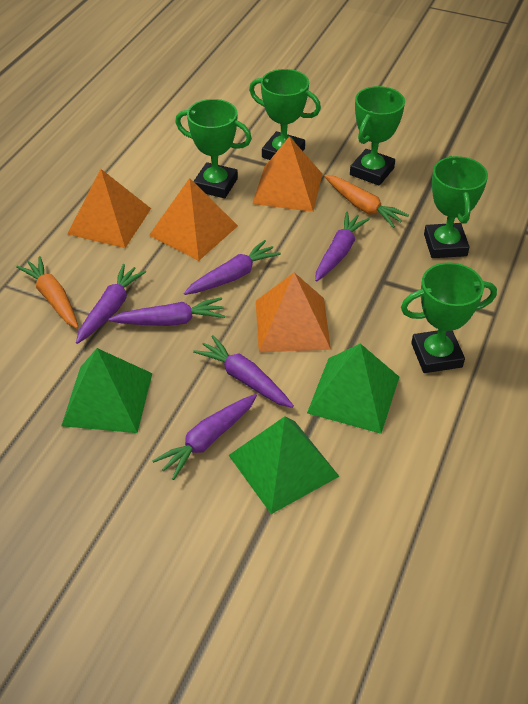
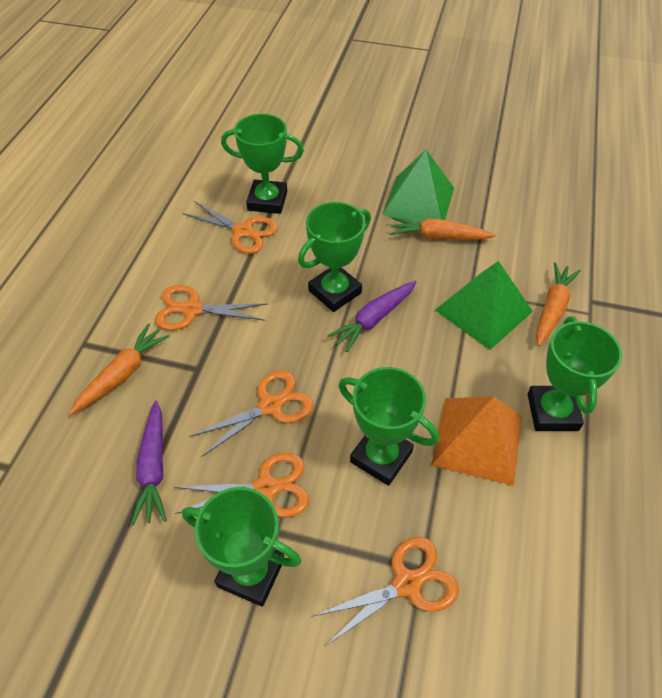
green pyramid: 3 -> 2
orange carrot: 2 -> 3
orange pyramid: 4 -> 1
orange scissors: 0 -> 5
purple carrot: 6 -> 2

